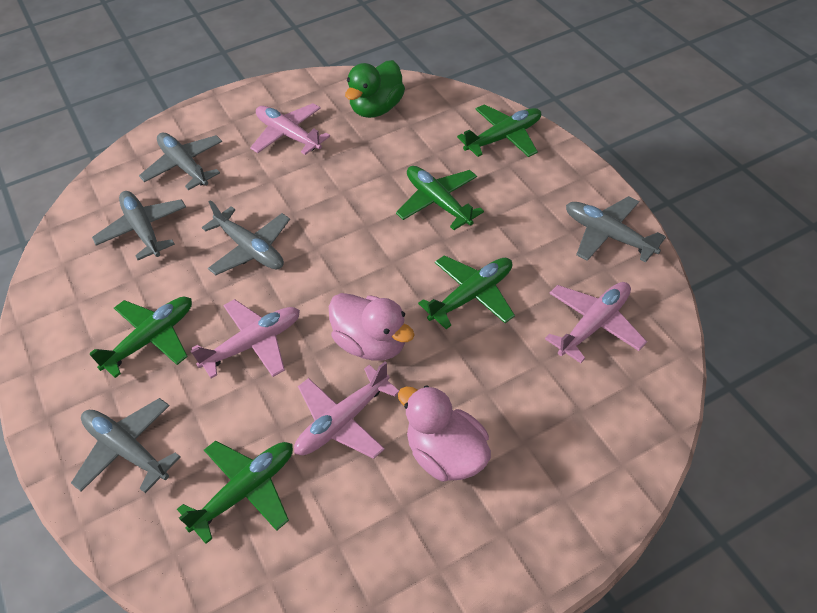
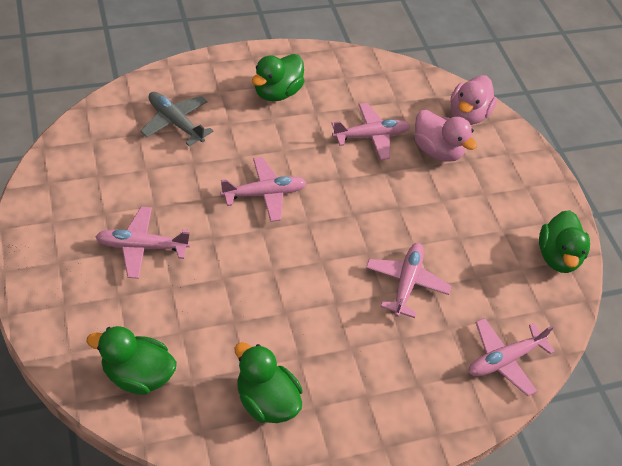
green duck: 1 -> 4
green plane: 5 -> 0
grey plane: 5 -> 1
pink plane: 4 -> 5

